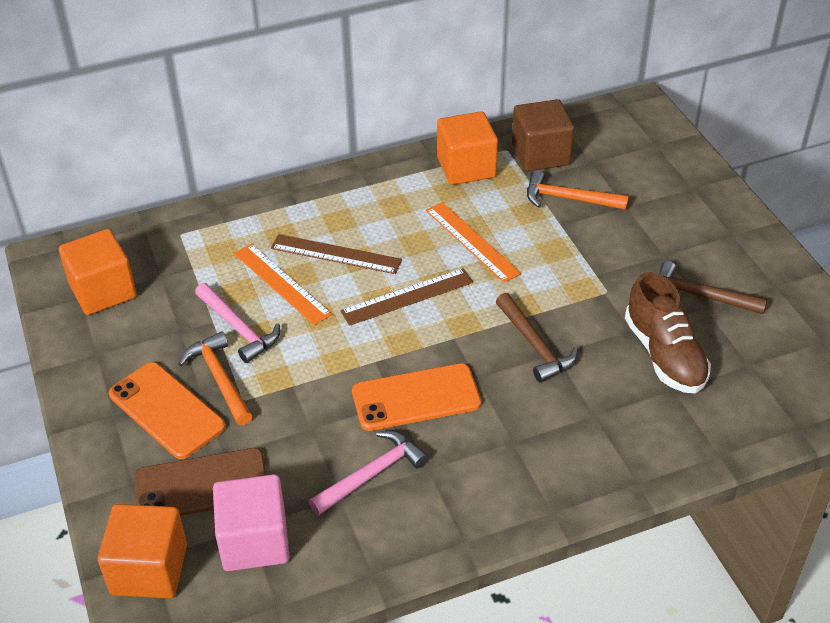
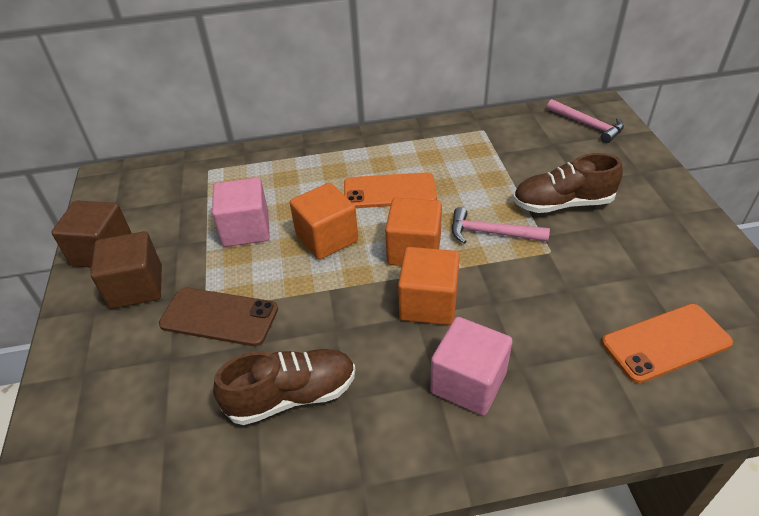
brown cube: 1 -> 2
brown hammer: 2 -> 0
brown ruler: 2 -> 0
brown shoe: 1 -> 2
orange hammer: 2 -> 0
orange ruler: 2 -> 0
pink cube: 1 -> 2

